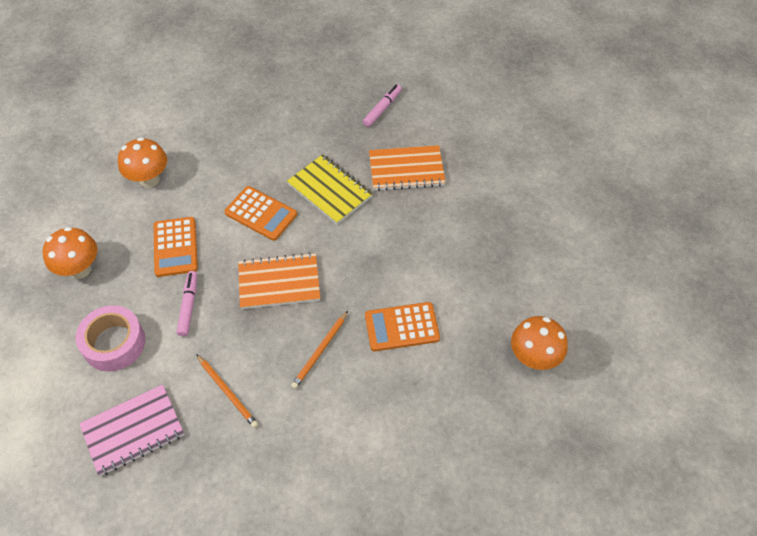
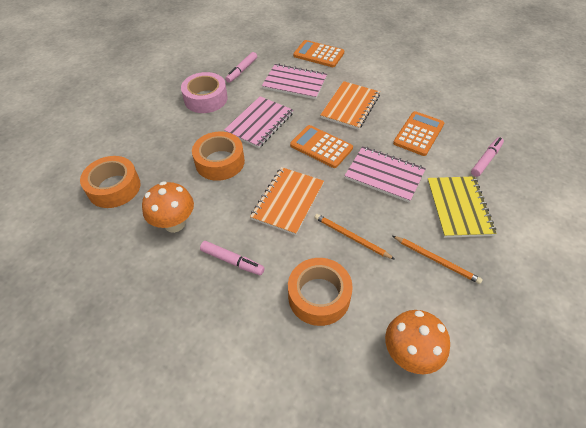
orange mushroom: 3 -> 2
orange tape: 0 -> 3
pink marker: 2 -> 3
pink notebook: 1 -> 3

